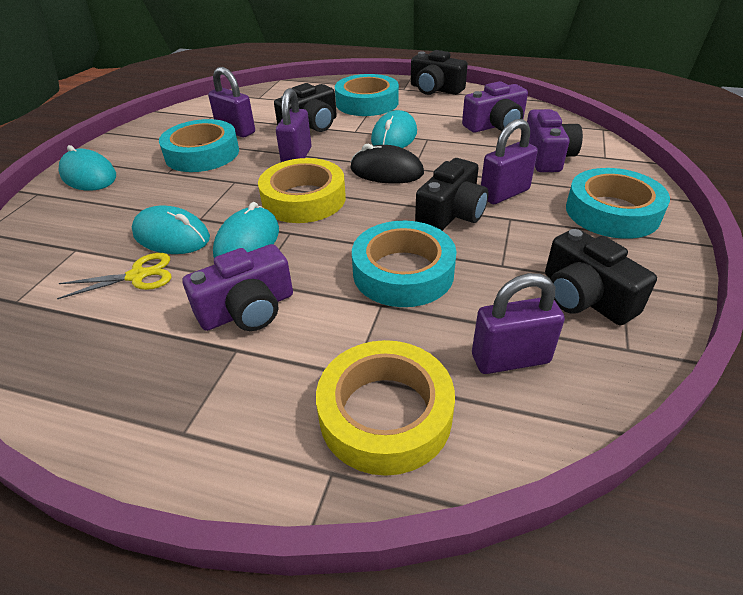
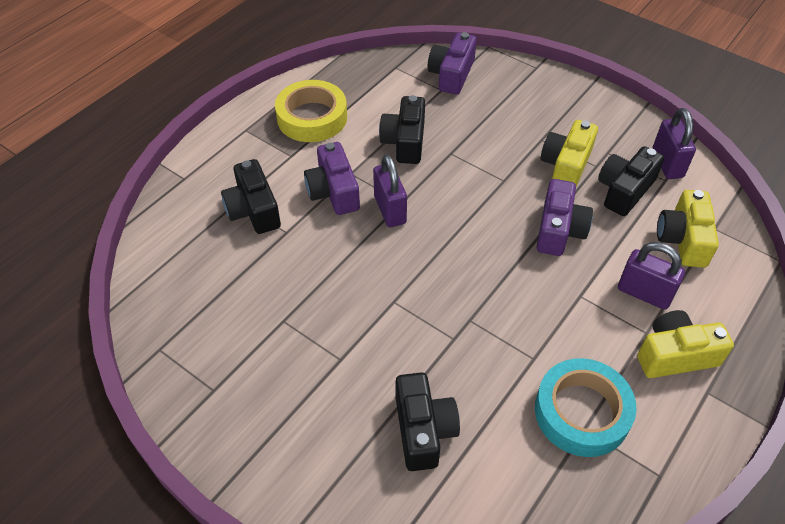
black mouse: 1 -> 0
purple padlock: 4 -> 3
turquoise mouse: 4 -> 0
turquoise tape: 4 -> 1
yellow camera: 0 -> 3
yellow scissors: 1 -> 0
yellow tape: 2 -> 1

